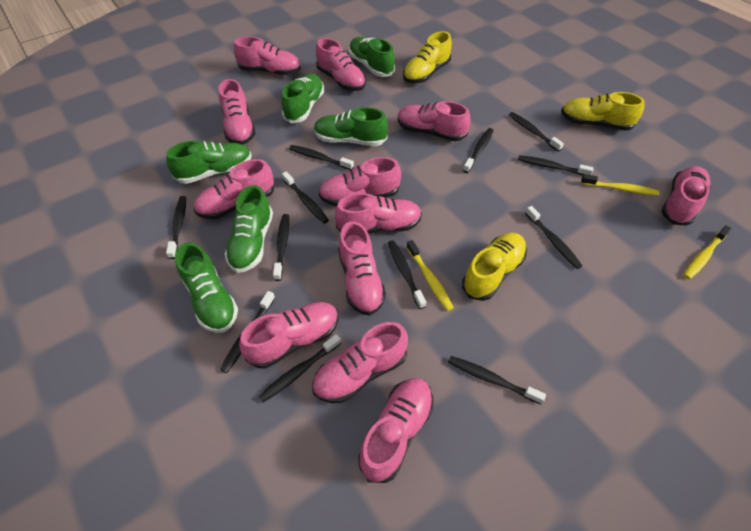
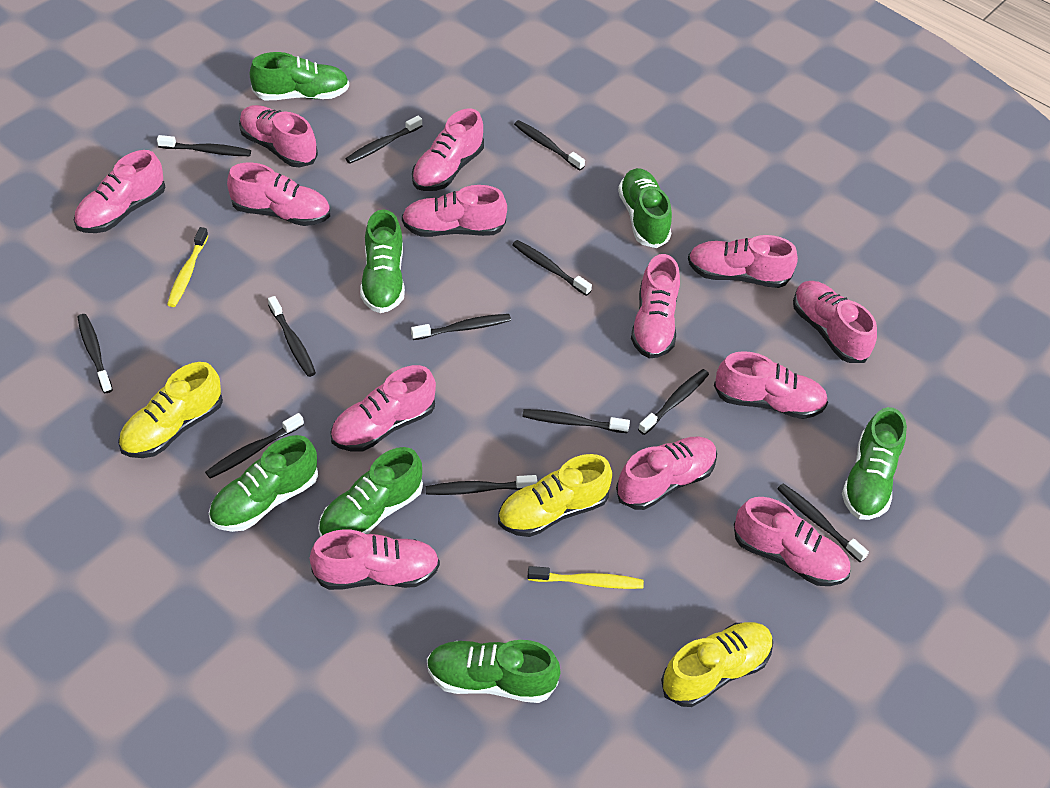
green shoe: 6 -> 7
pink shoe: 12 -> 13
yellow toothbrush: 3 -> 2

